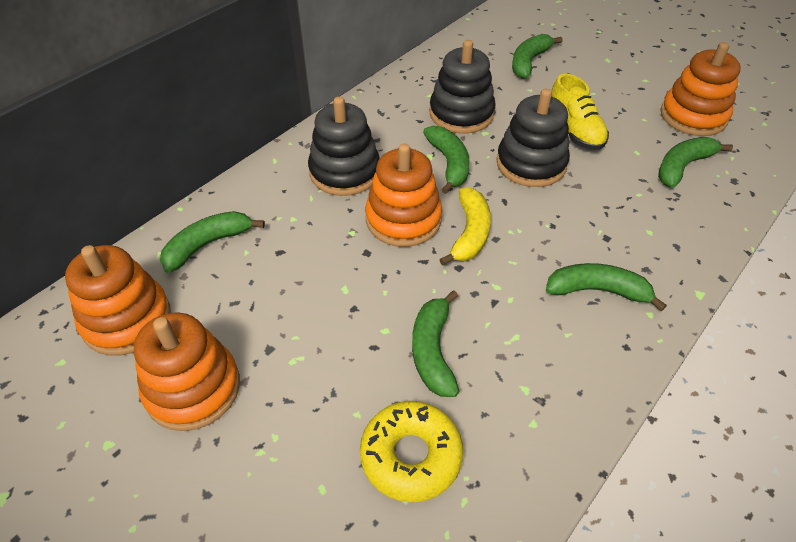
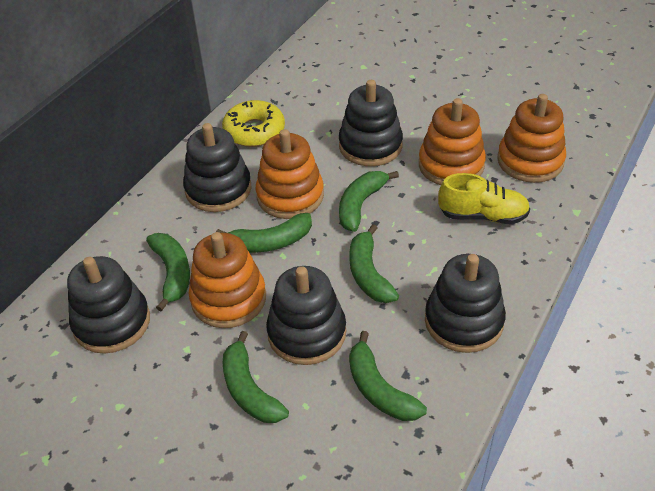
black stacking toy: 3 -> 5
yellow banana: 1 -> 0

